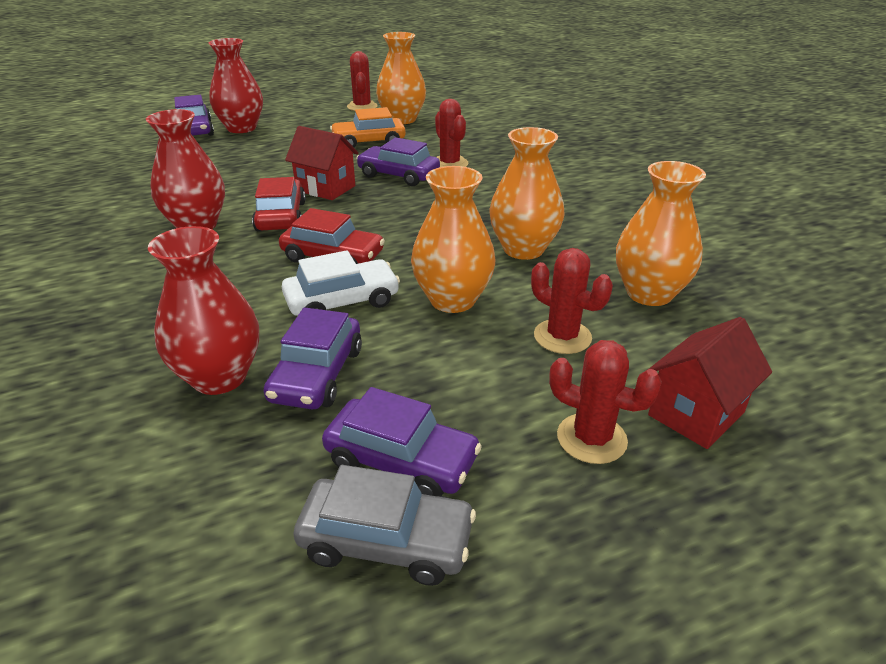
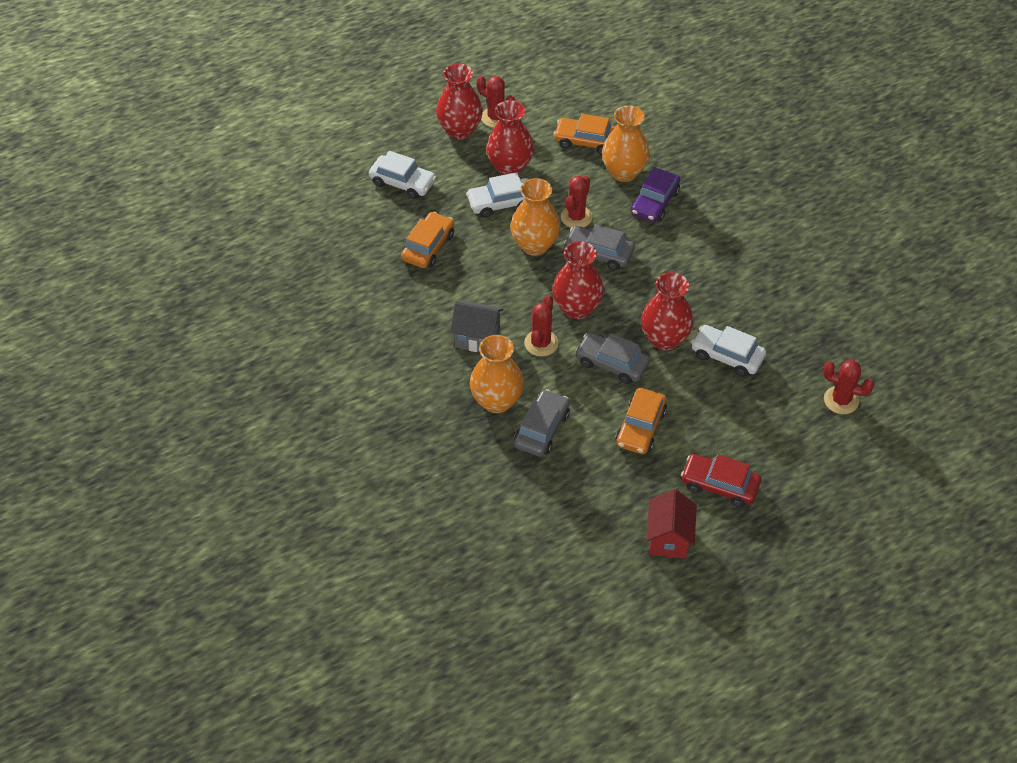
grey car: 1 -> 3
grey house: 0 -> 1
orange car: 1 -> 3
orange vase: 4 -> 3
purple car: 4 -> 1
red car: 2 -> 1
red house: 2 -> 1
red vase: 3 -> 4
white car: 1 -> 3

